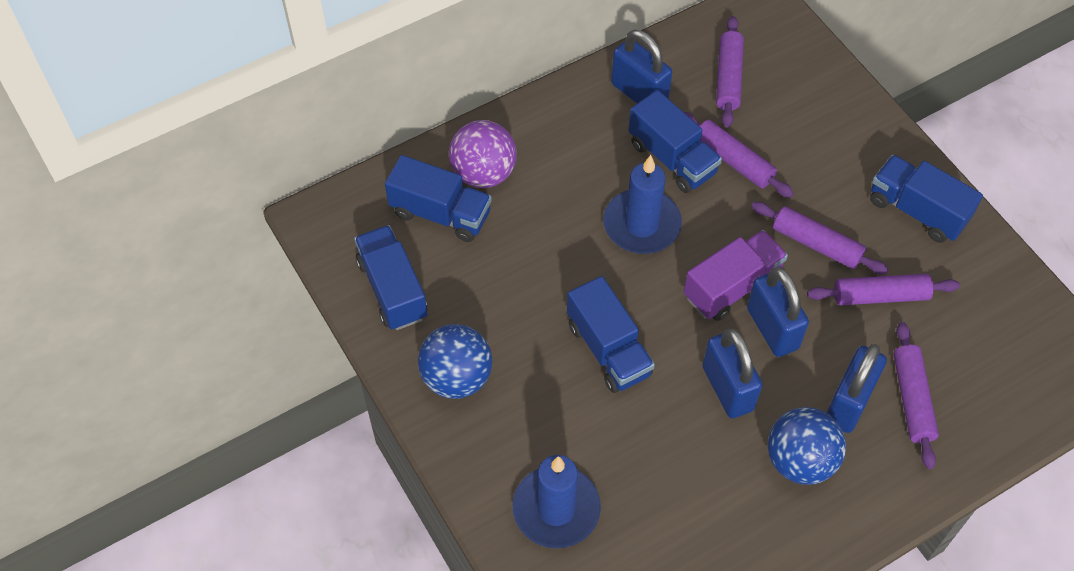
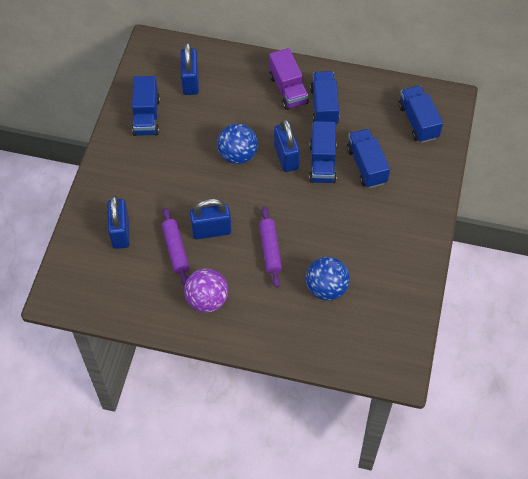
blue candle: 2 -> 0
purple rolling pin: 5 -> 2

